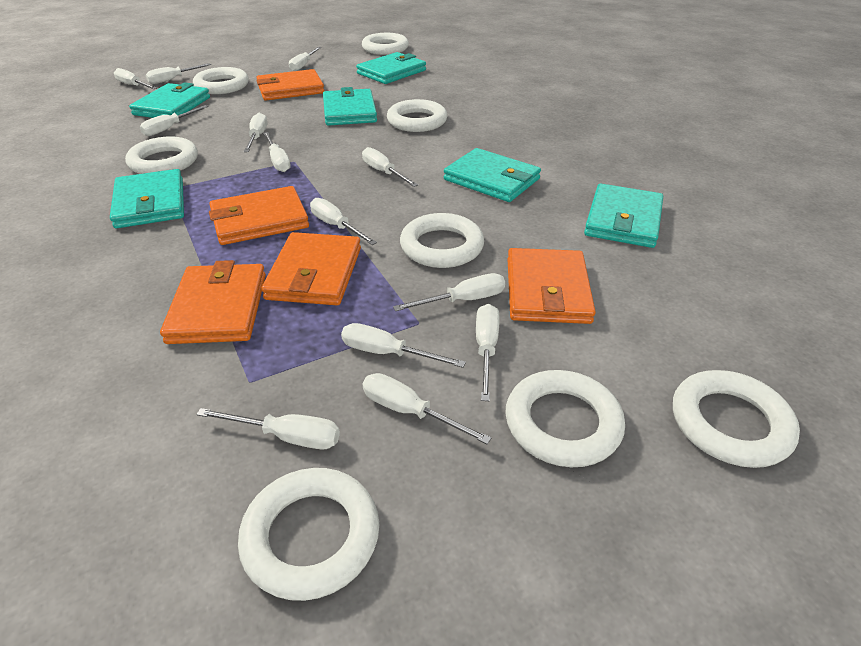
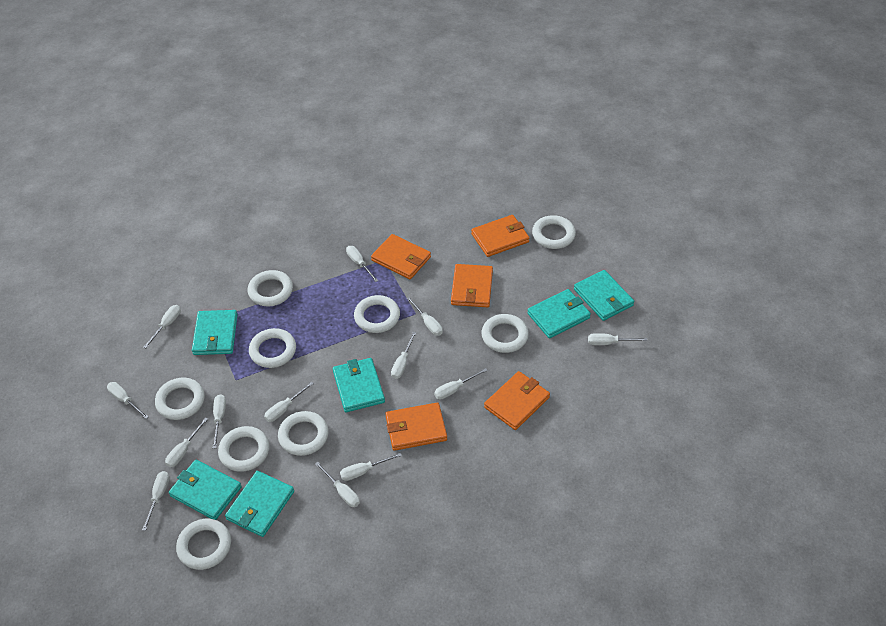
white ring: 8 -> 9

